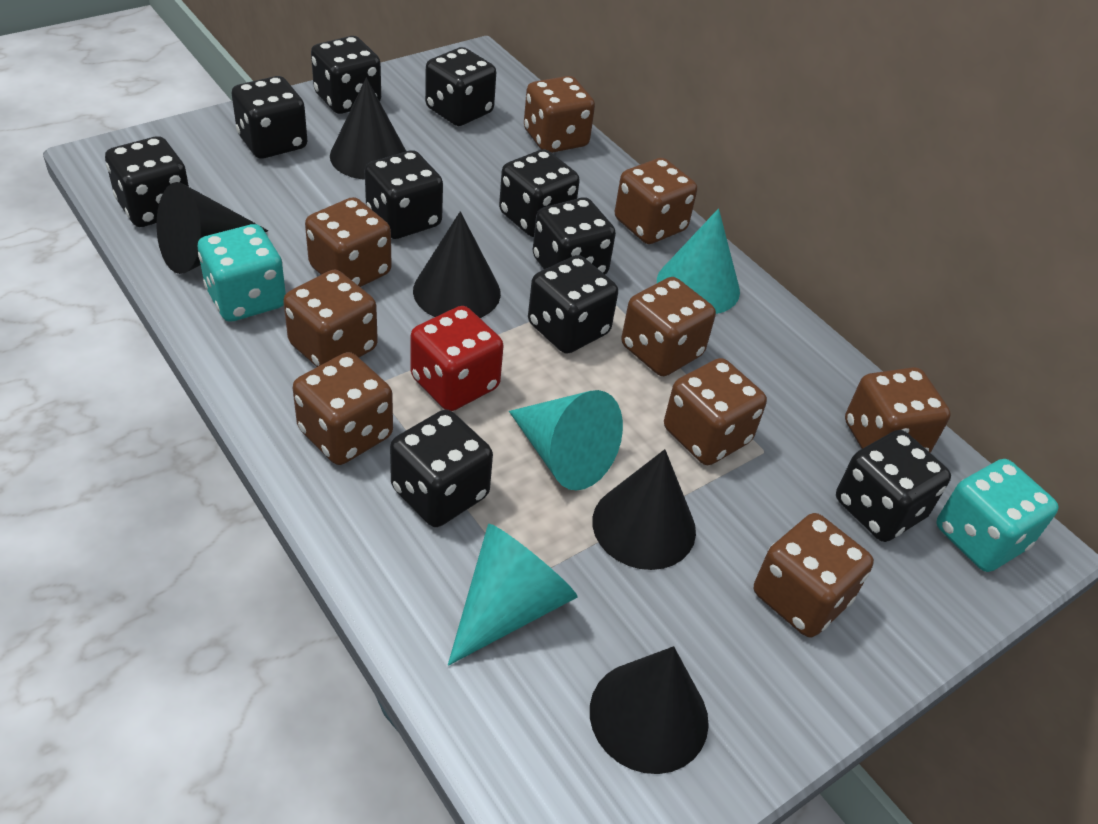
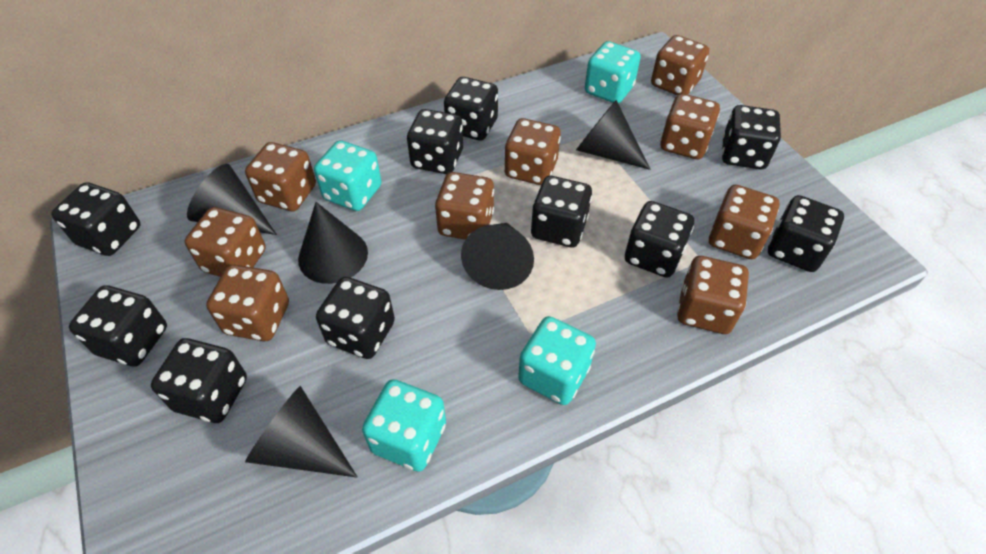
red dice: 1 -> 0
turquoise cone: 3 -> 0
turquoise dice: 2 -> 4

